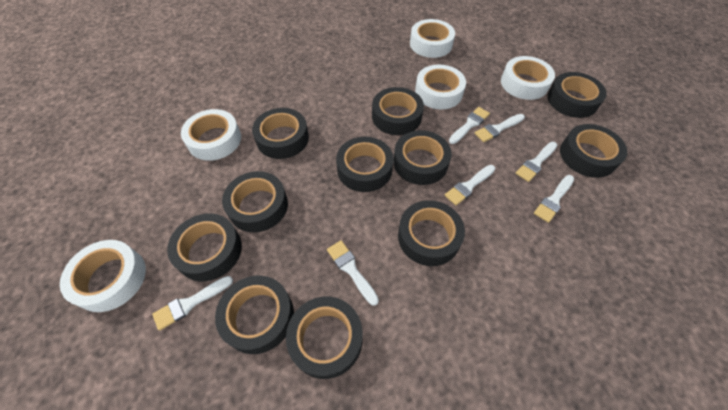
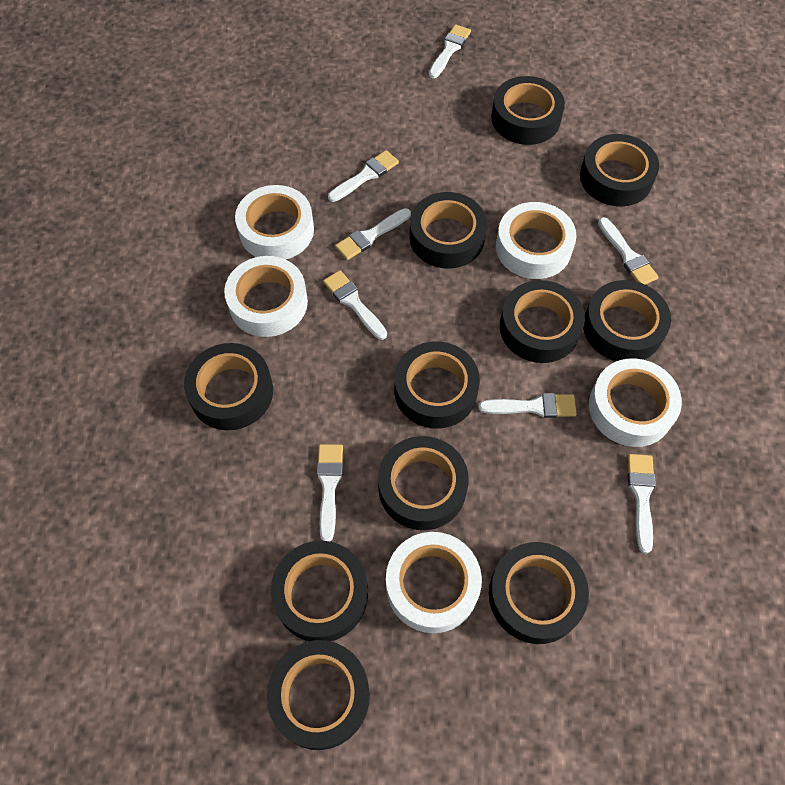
white brush: 7 -> 8

